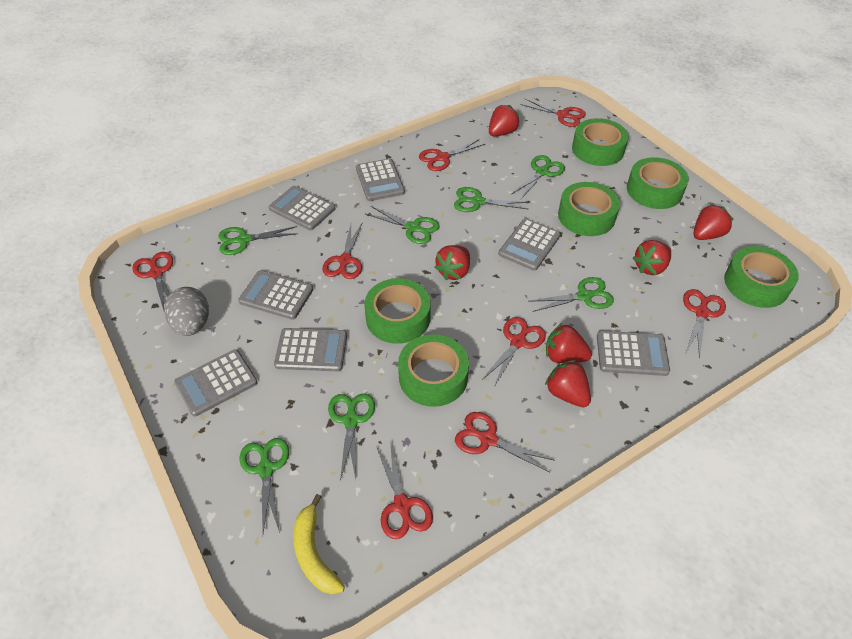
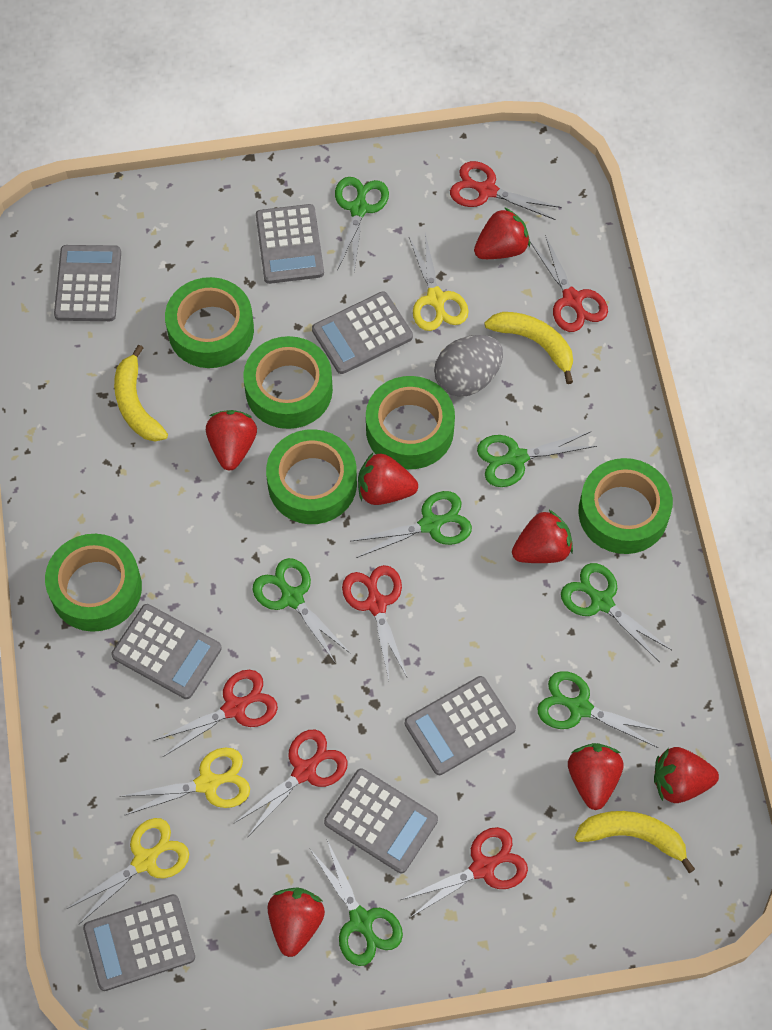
red scissors: 8 -> 6
red strawberry: 6 -> 7
yellow banana: 1 -> 3
yellow scissors: 0 -> 3

